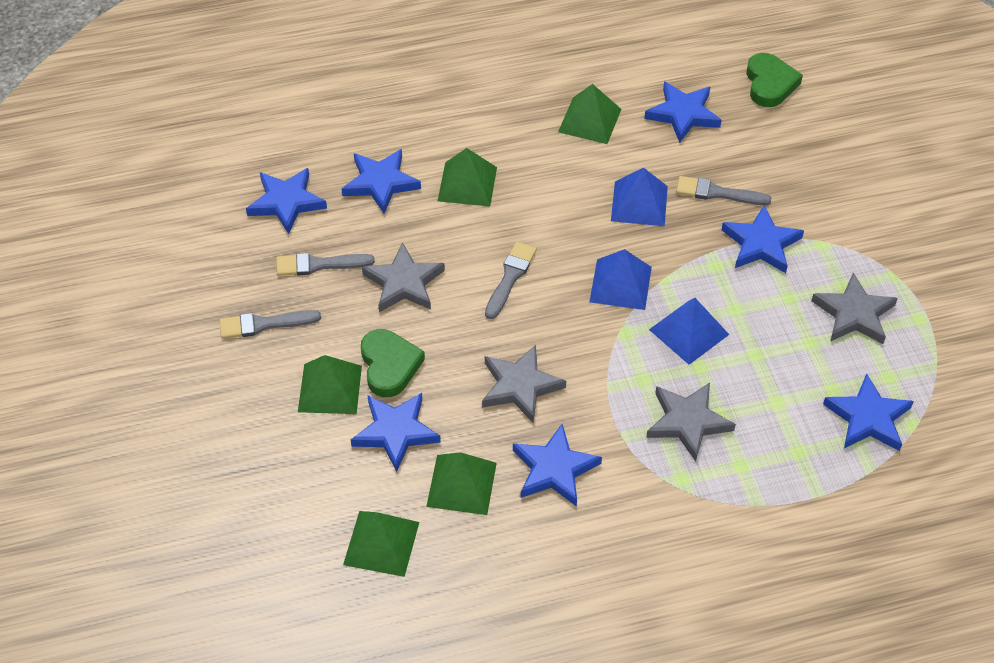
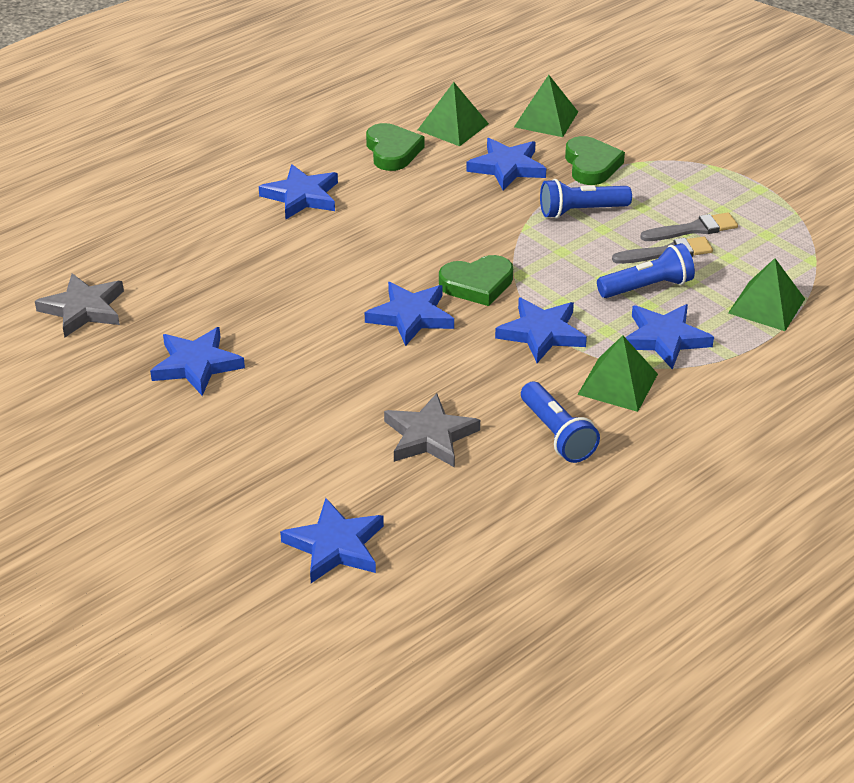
blue flashlight: 0 -> 3
blue pyramid: 3 -> 0
green heart: 2 -> 3
green pyramid: 5 -> 4
grey brush: 4 -> 2
grey star: 4 -> 2

